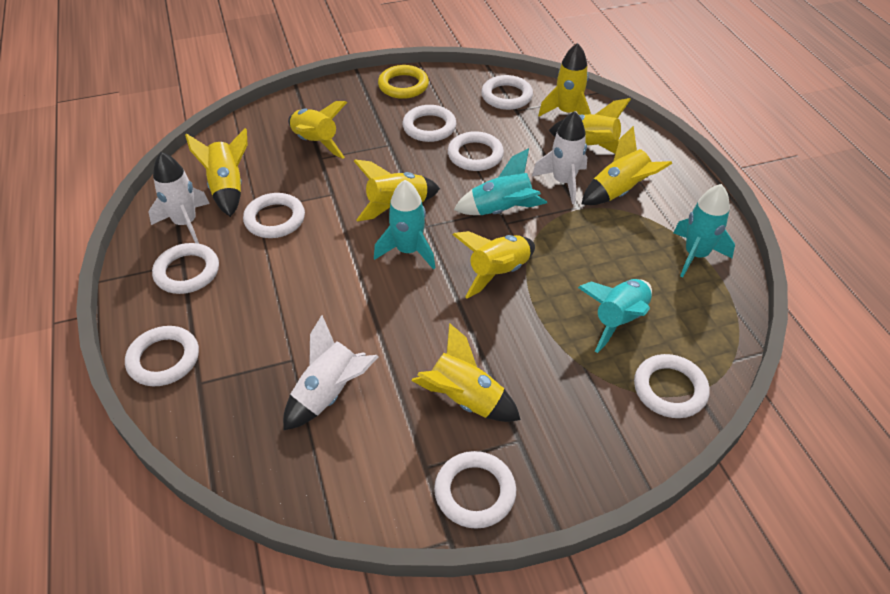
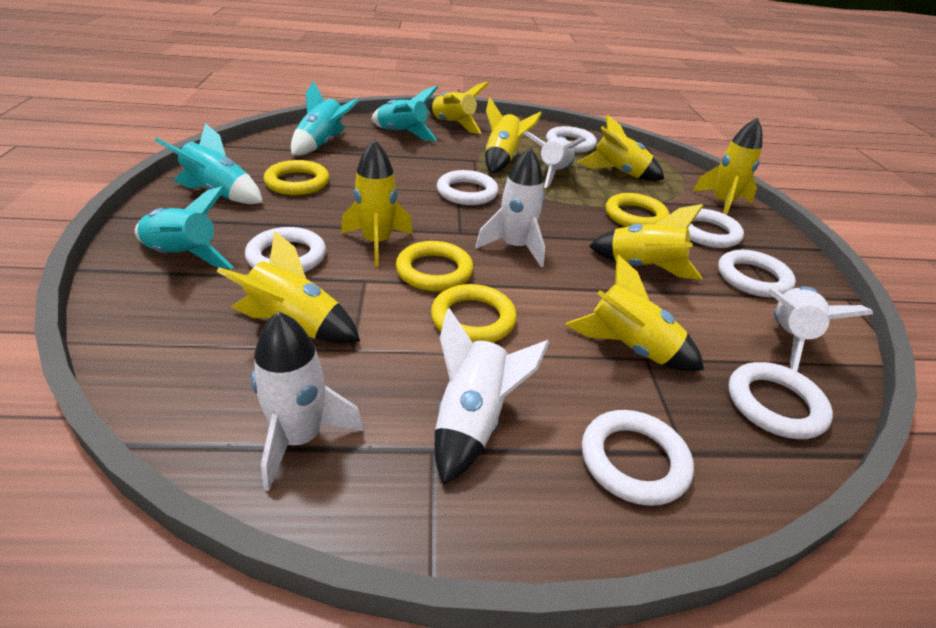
white ring: 8 -> 7
white rocket: 3 -> 5
yellow ring: 1 -> 4

